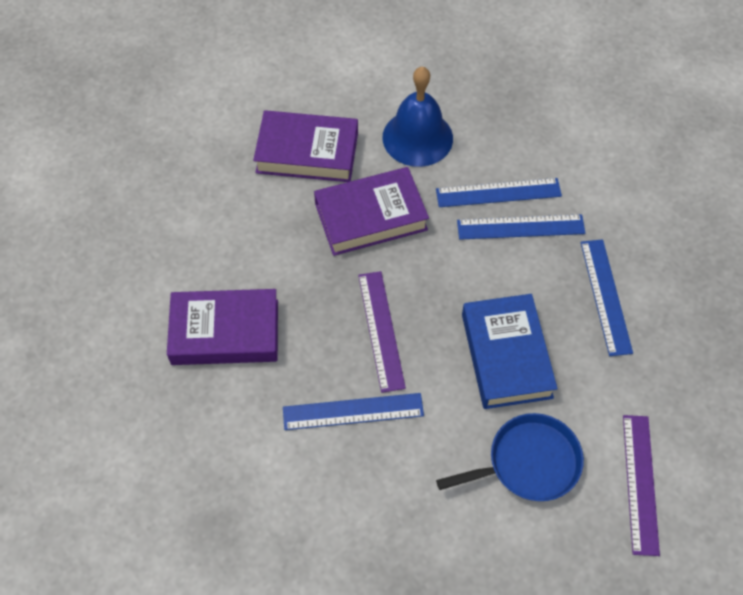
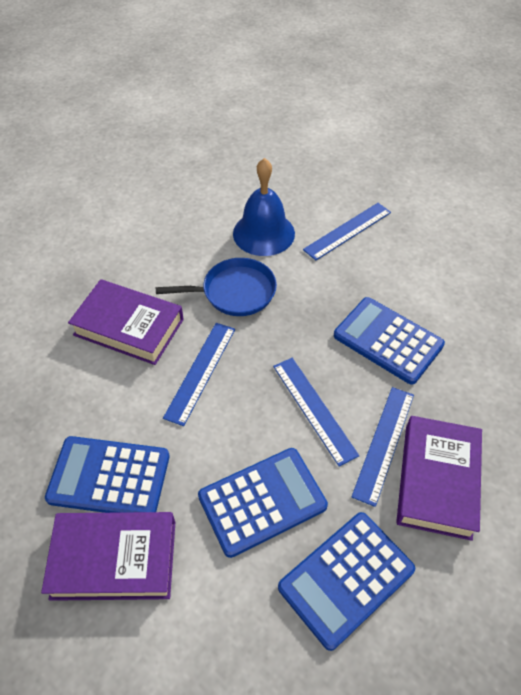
blue book: 1 -> 0
blue calculator: 0 -> 4
purple ruler: 2 -> 0

